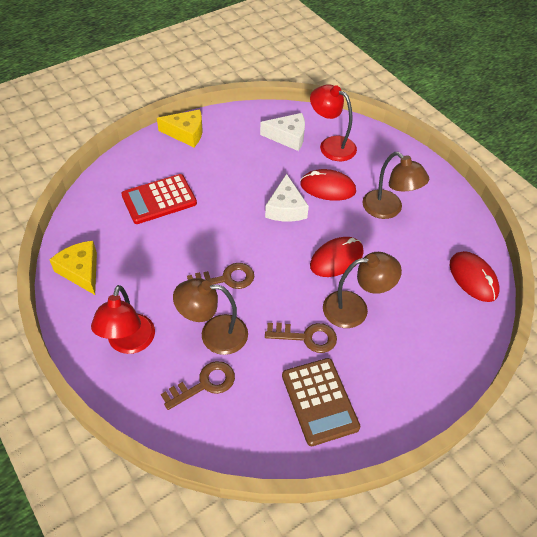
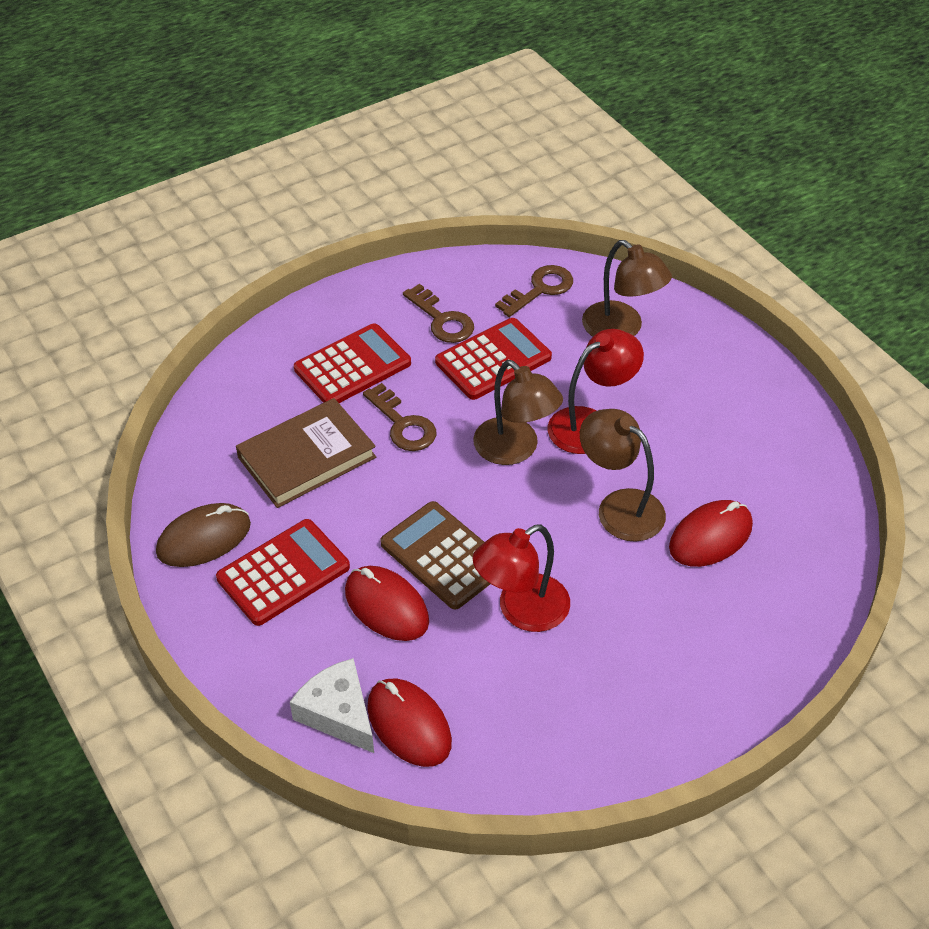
brown book: 0 -> 1
brown mouse: 0 -> 1
red calculator: 1 -> 3
white cheese: 2 -> 1
yellow cheese: 2 -> 0

